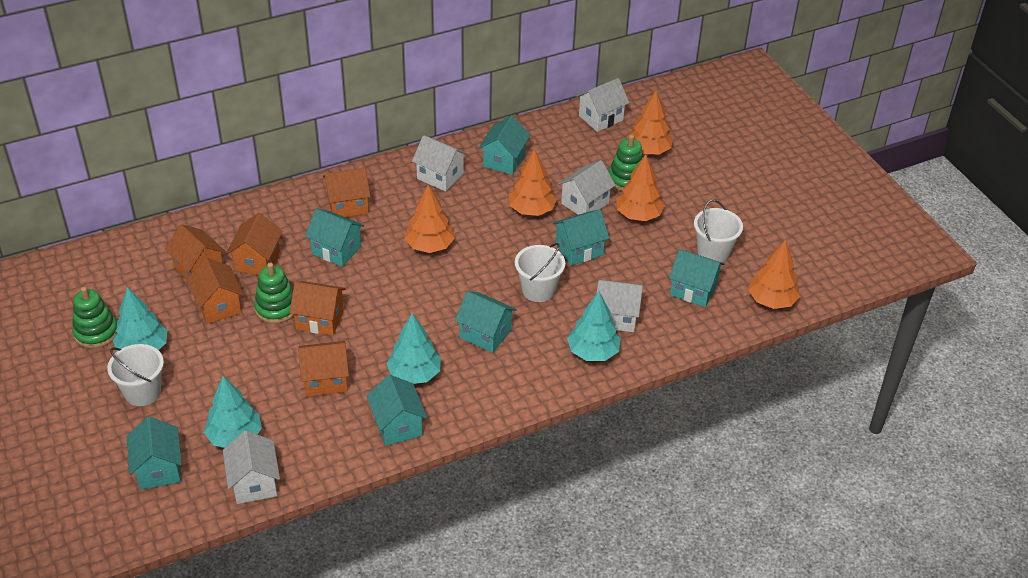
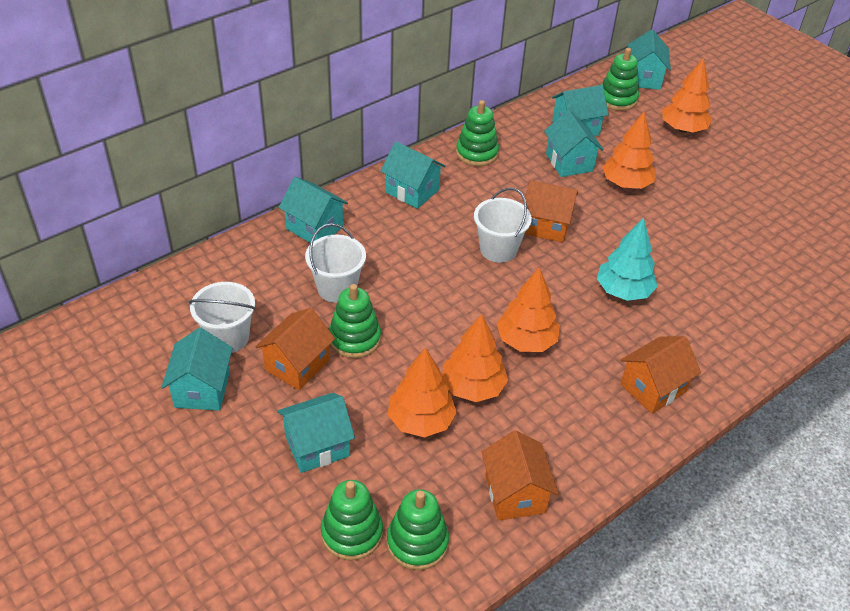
green stacking toy: 3 -> 5
orange house: 6 -> 4
turquoise tree: 4 -> 1
white house: 5 -> 0

